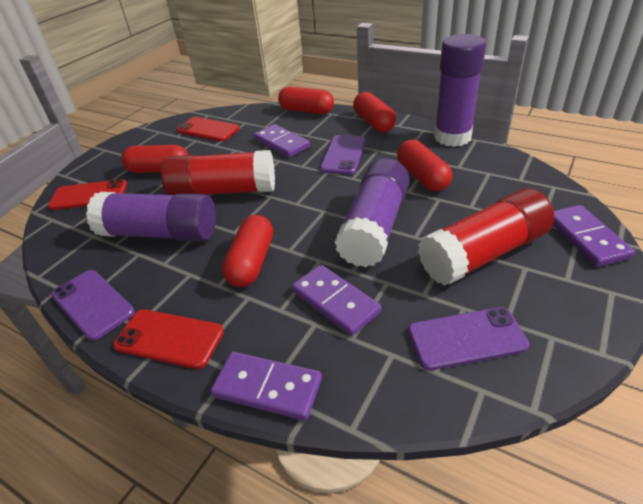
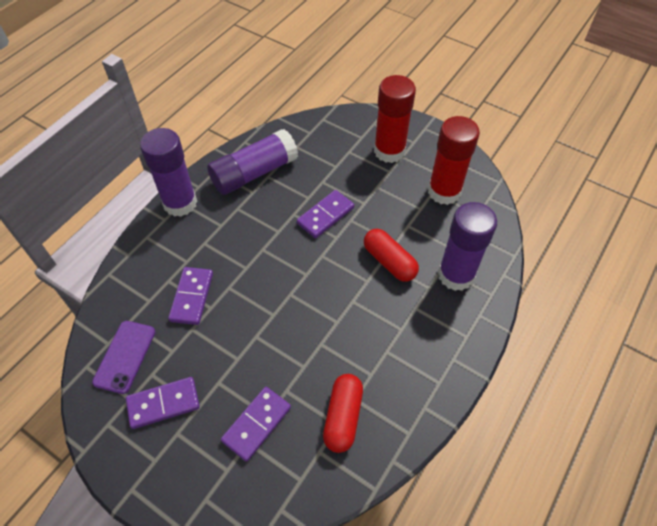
purple phone: 3 -> 1
red capsule: 5 -> 2
red phone: 3 -> 0

